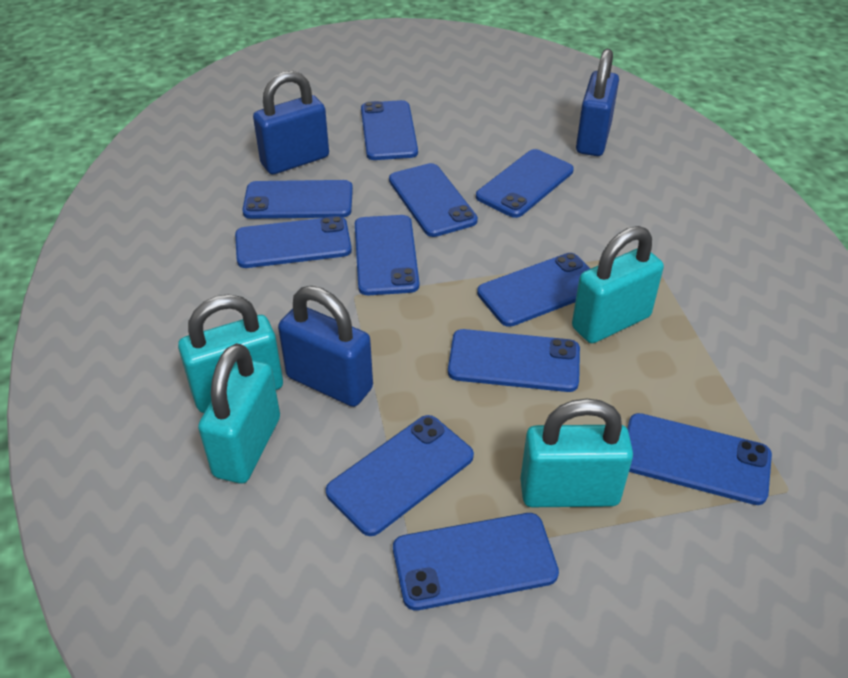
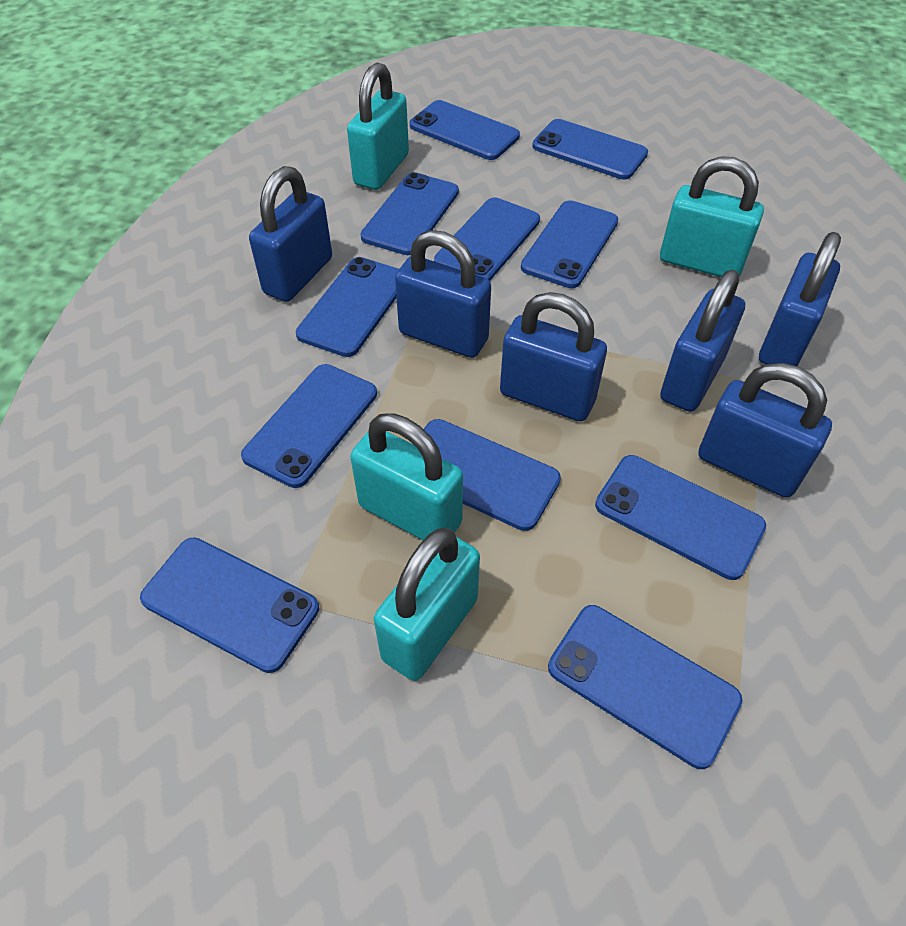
blue padlock: 3 -> 6

